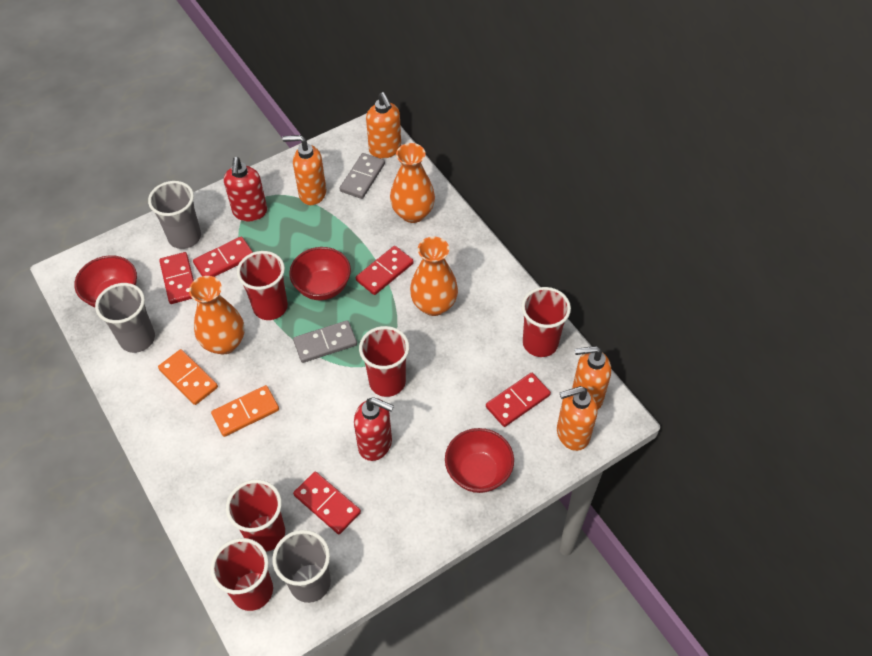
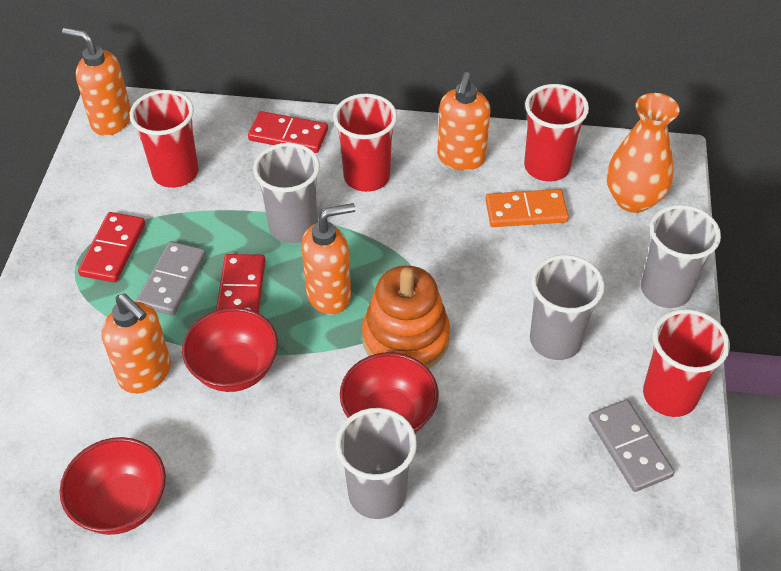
grey cup: 3 -> 4
orange domino: 2 -> 1
orange stacking toy: 0 -> 1
orange vase: 3 -> 1
red cup: 5 -> 4
red domino: 5 -> 3
red soap dispenser: 2 -> 0

